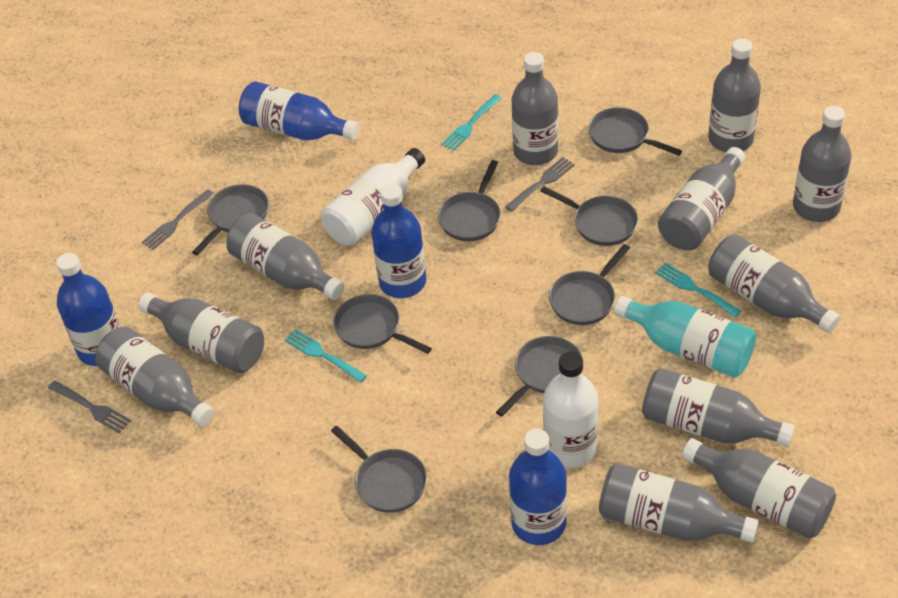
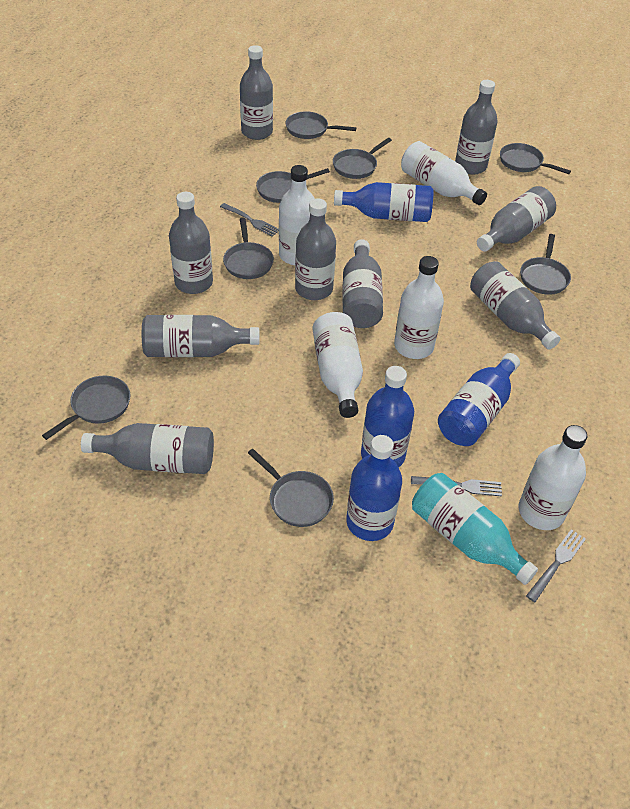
grey bottle: 11 -> 9
turquoise fork: 3 -> 0
white bottle: 2 -> 5

